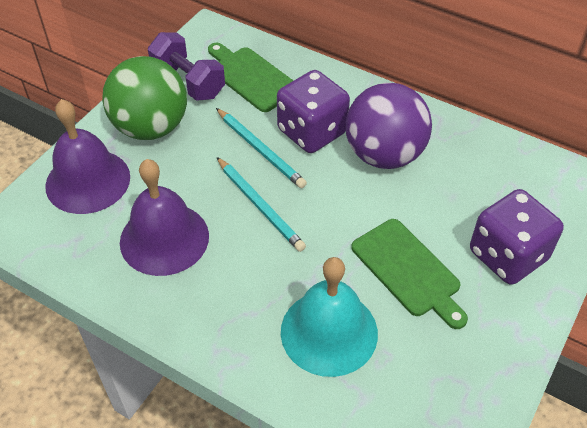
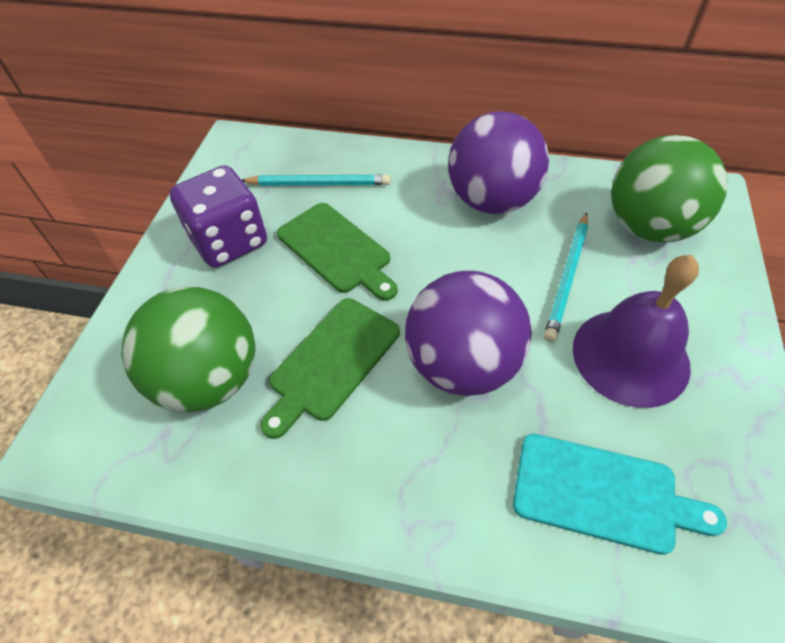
green ball: 1 -> 2
purple ball: 1 -> 2
purple bell: 2 -> 1
purple dice: 2 -> 1
purple dumbbell: 1 -> 0
turquoise bell: 1 -> 0
turquoise cutting board: 0 -> 1

